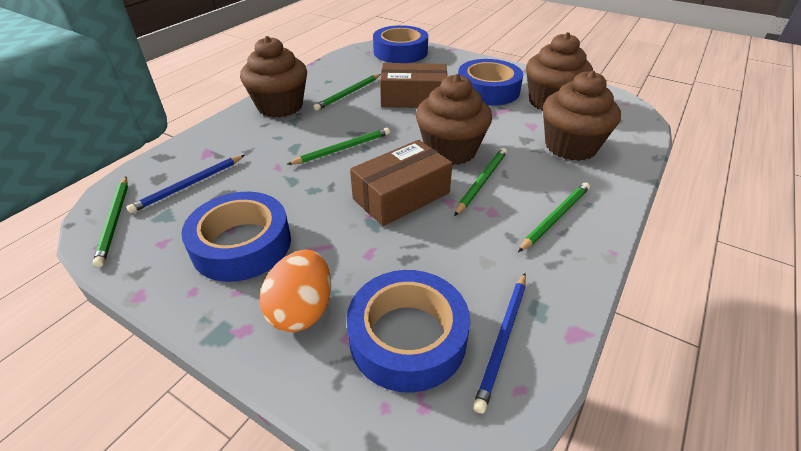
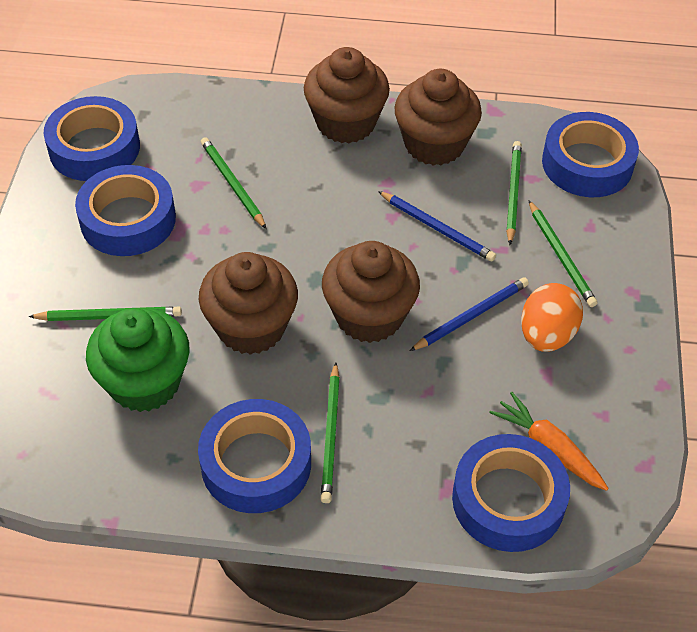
blue tape: 4 -> 5
brown box: 2 -> 0
green cupcake: 0 -> 1
orange carrot: 0 -> 1

